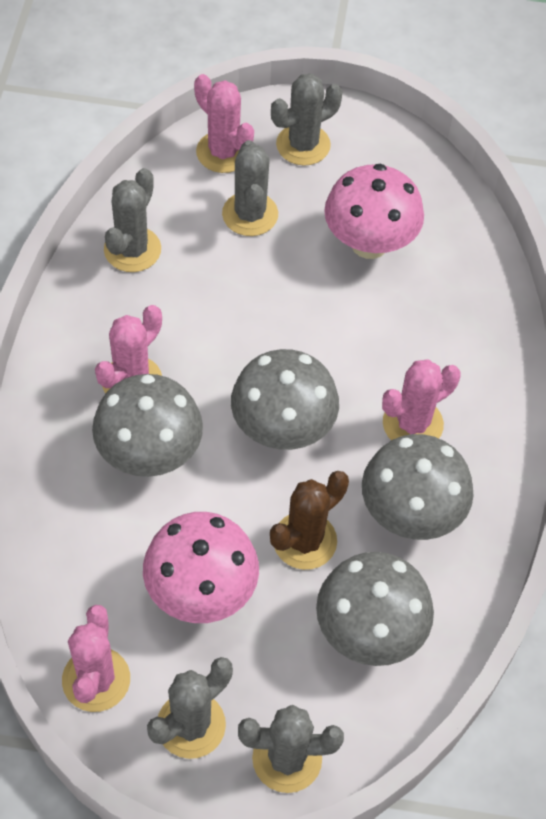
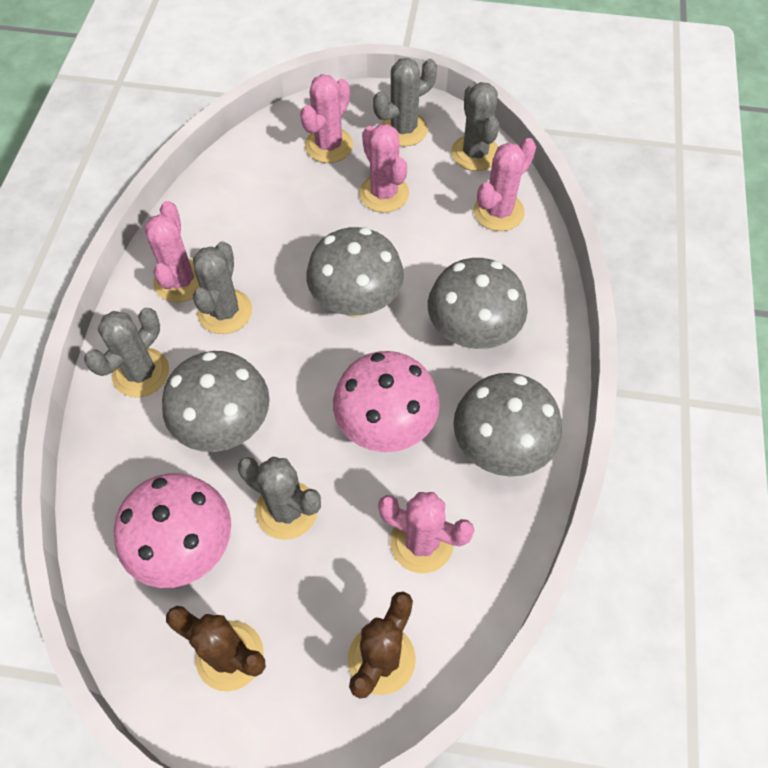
brown cactus: 1 -> 2
pink cactus: 4 -> 5

